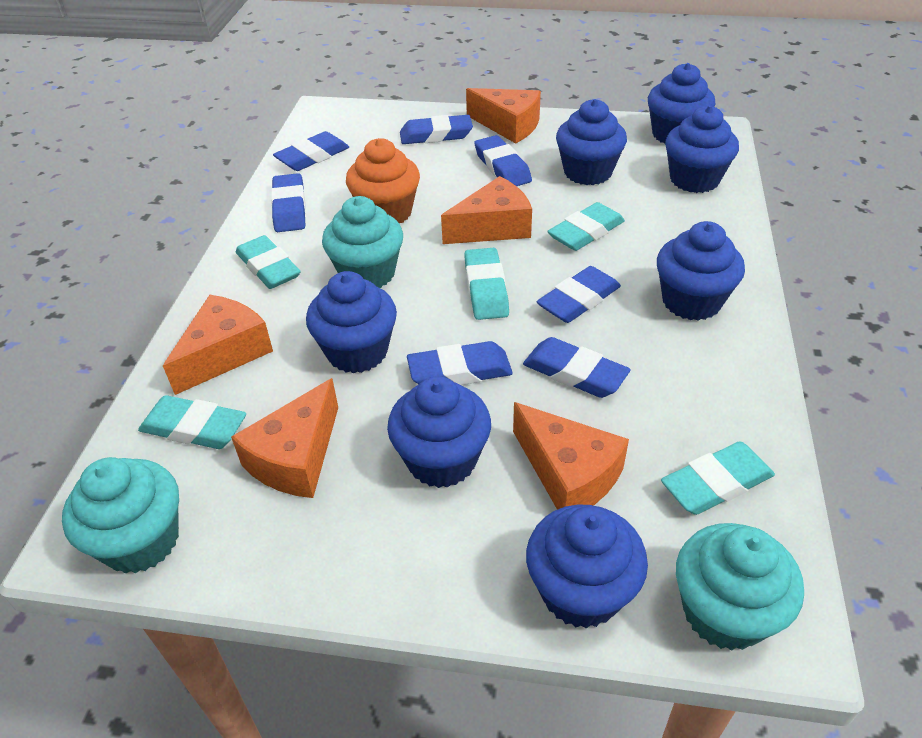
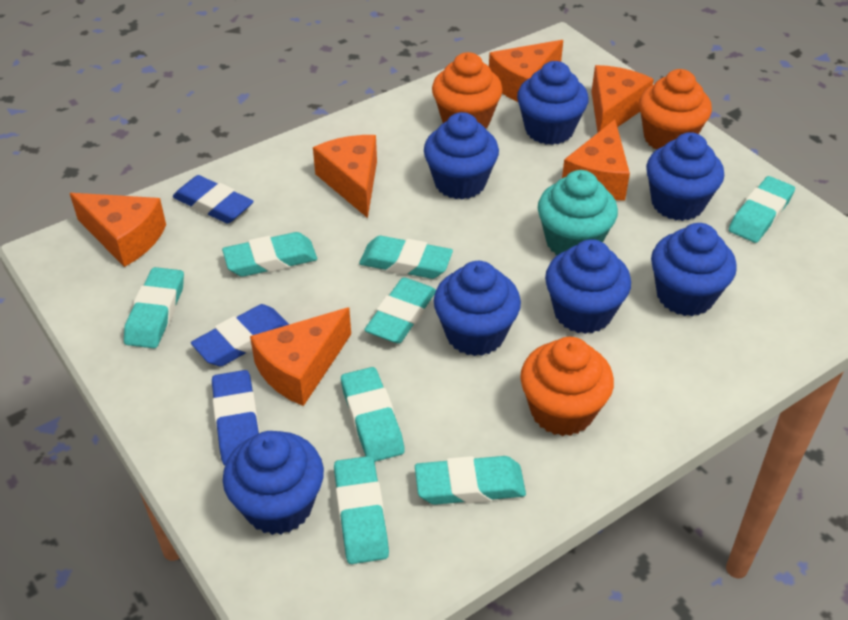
blue eraser: 7 -> 3
orange cheese: 5 -> 6
orange cupcake: 1 -> 3
turquoise cupcake: 3 -> 1
turquoise eraser: 5 -> 8

